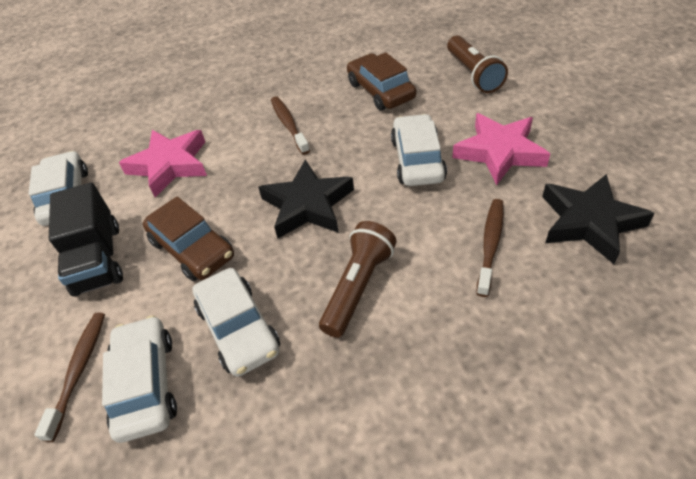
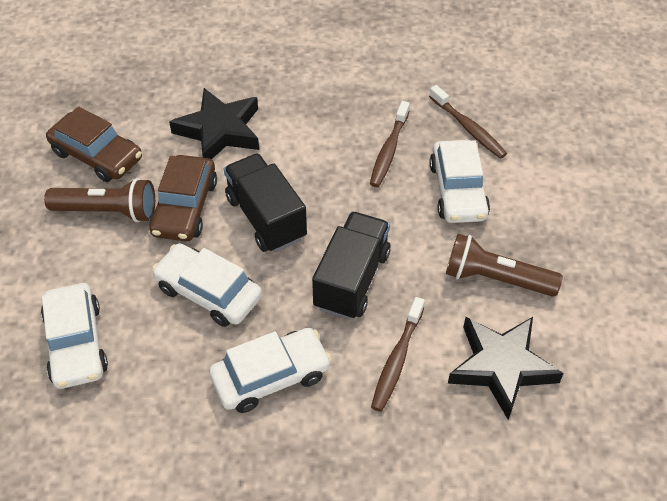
black truck: 1 -> 2
pink star: 2 -> 0

